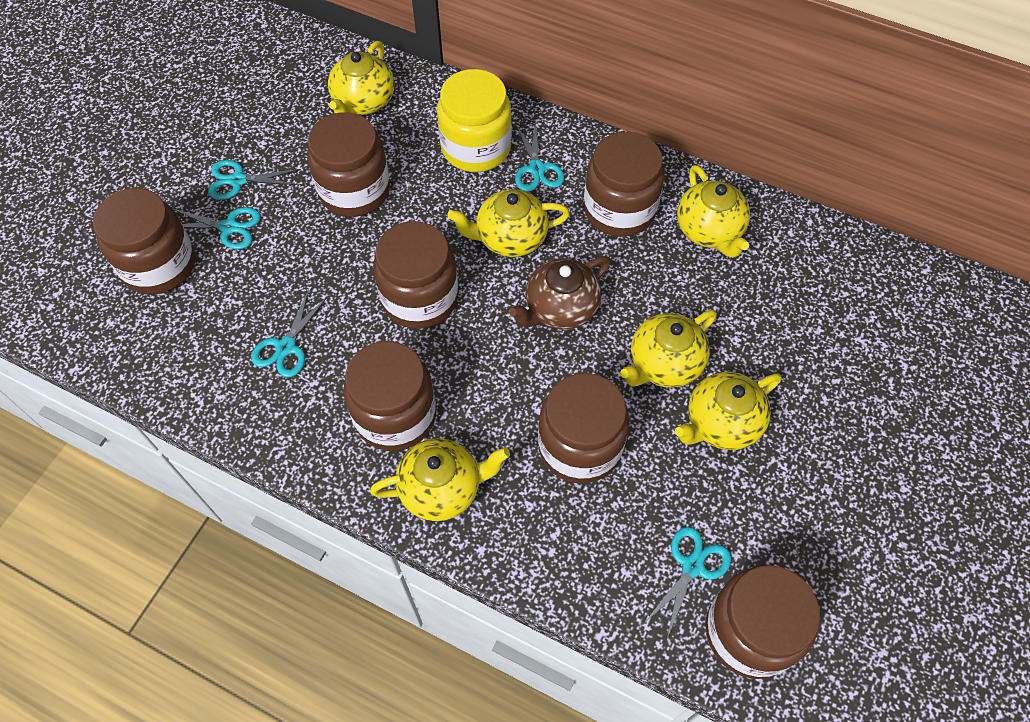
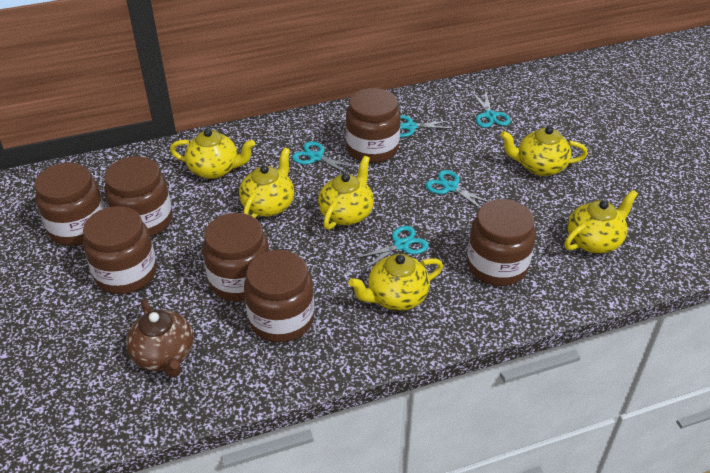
yellow jar: 1 -> 0

